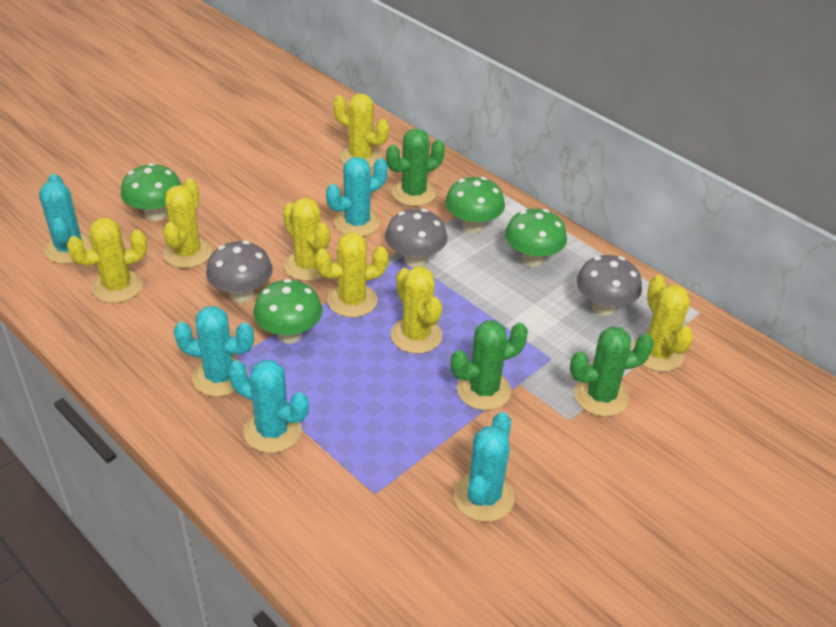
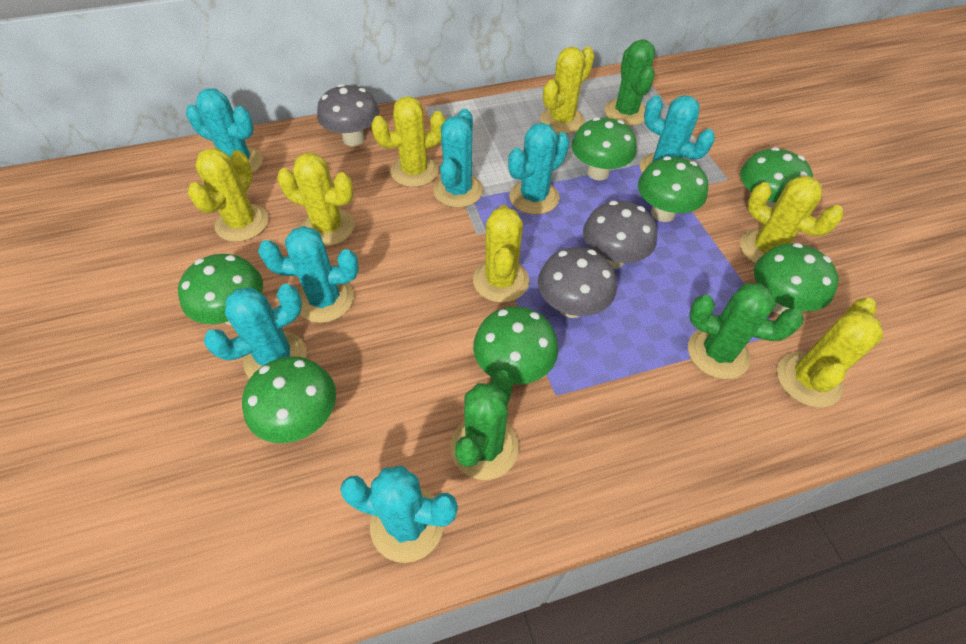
green mushroom: 4 -> 7
turquoise cactus: 5 -> 7

